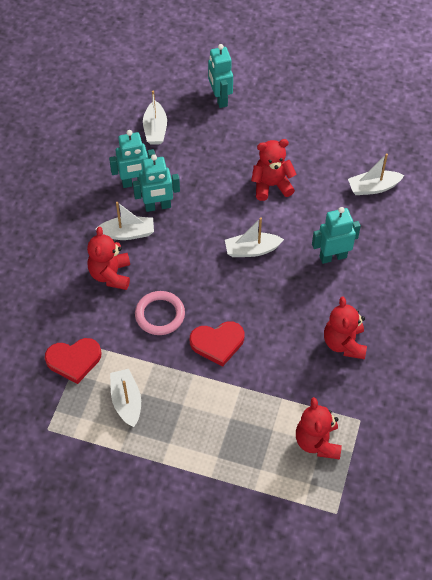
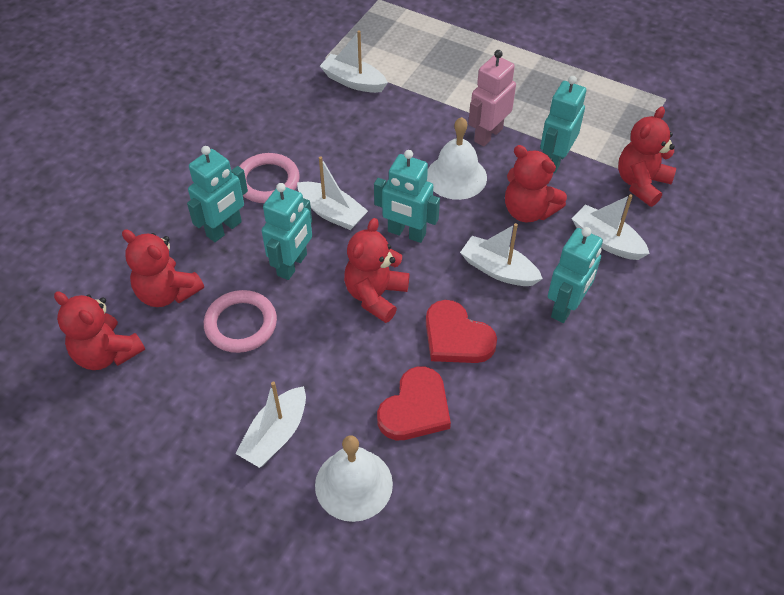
pink ring: 1 -> 2
pink robot: 0 -> 1
red teddy bear: 4 -> 5
turquoise robot: 4 -> 5
white bell: 0 -> 2

